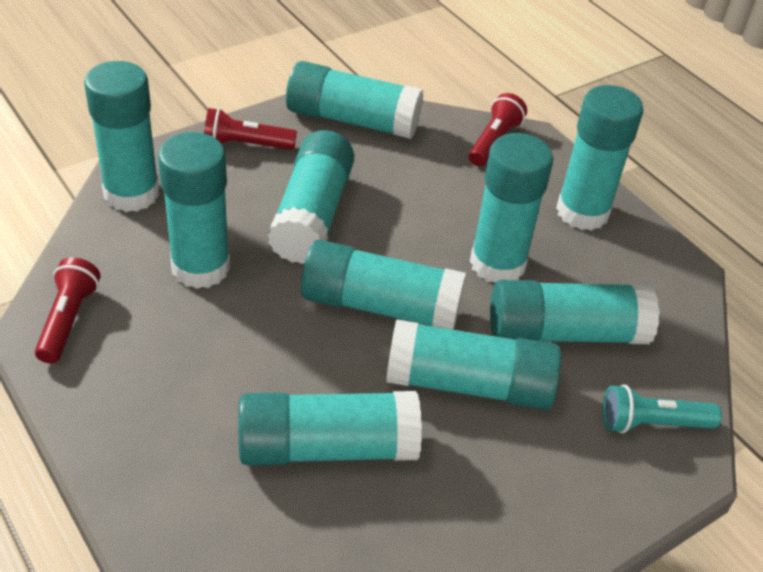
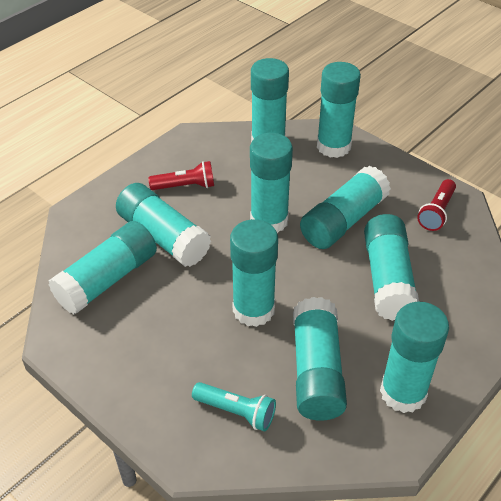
red flashlight: 3 -> 2

